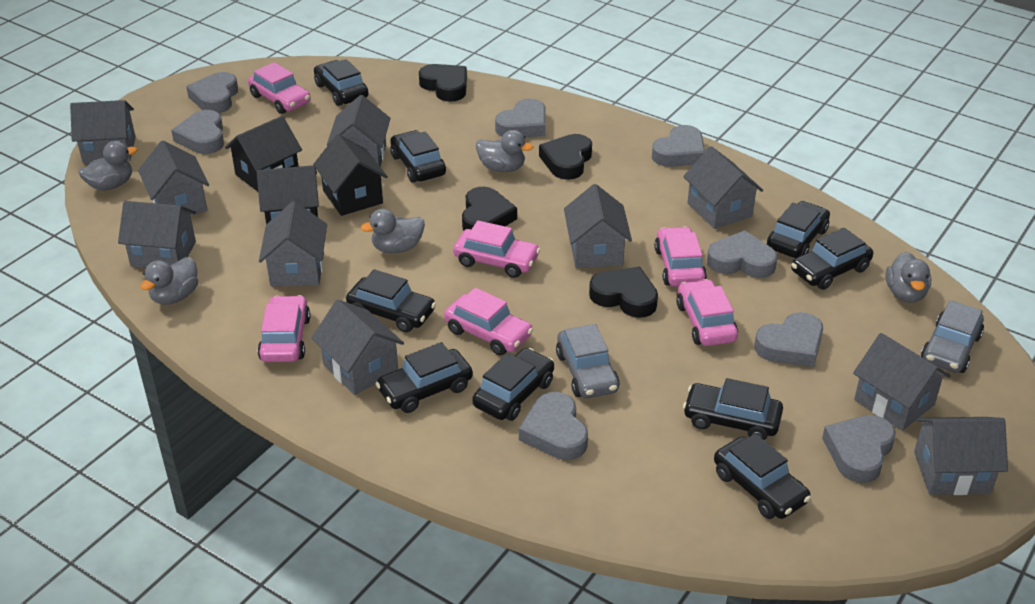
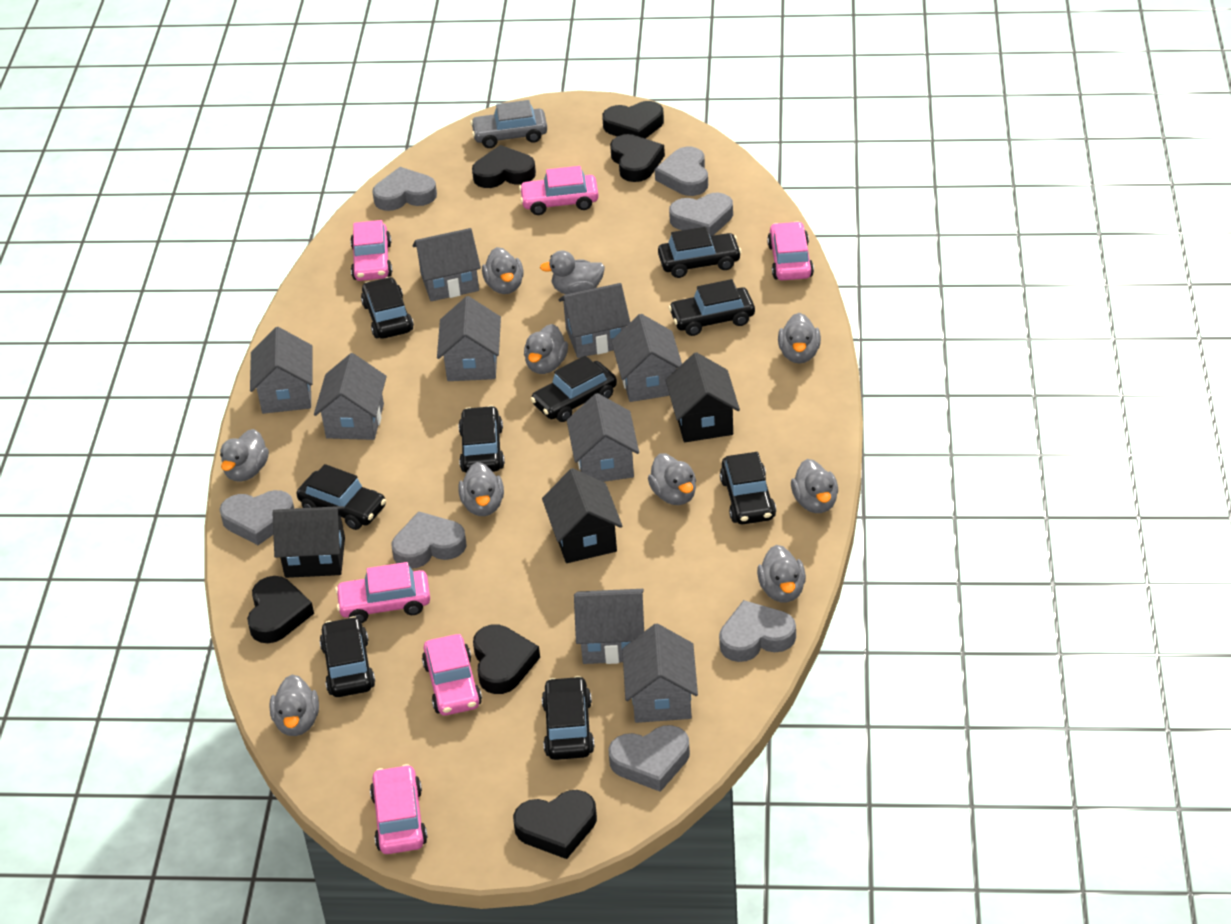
black heart: 4 -> 6
grey car: 2 -> 1
grey duck: 5 -> 10
grey heart: 8 -> 7
grey house: 10 -> 9

